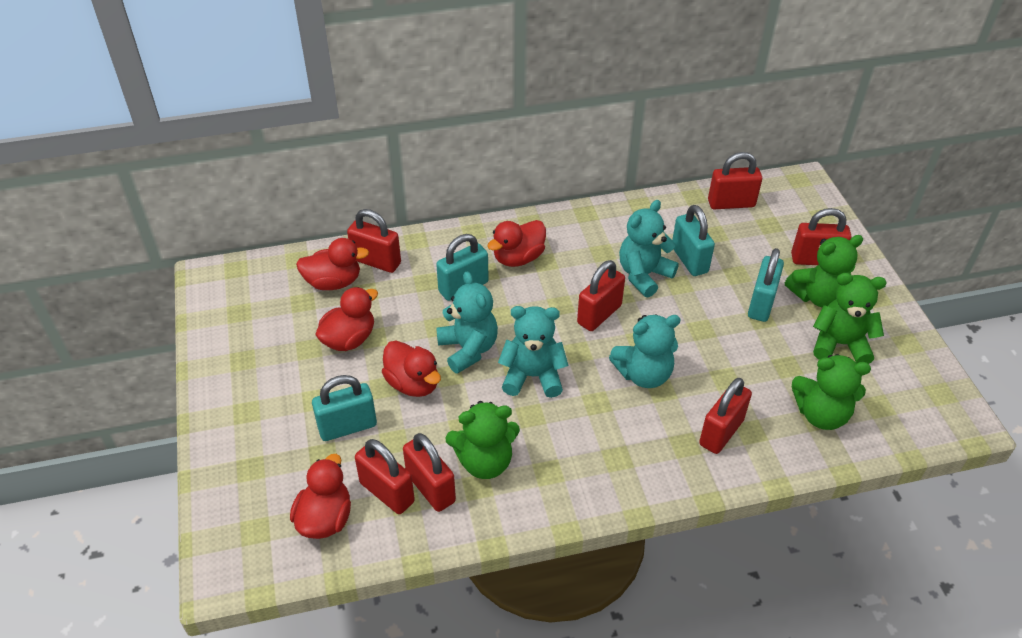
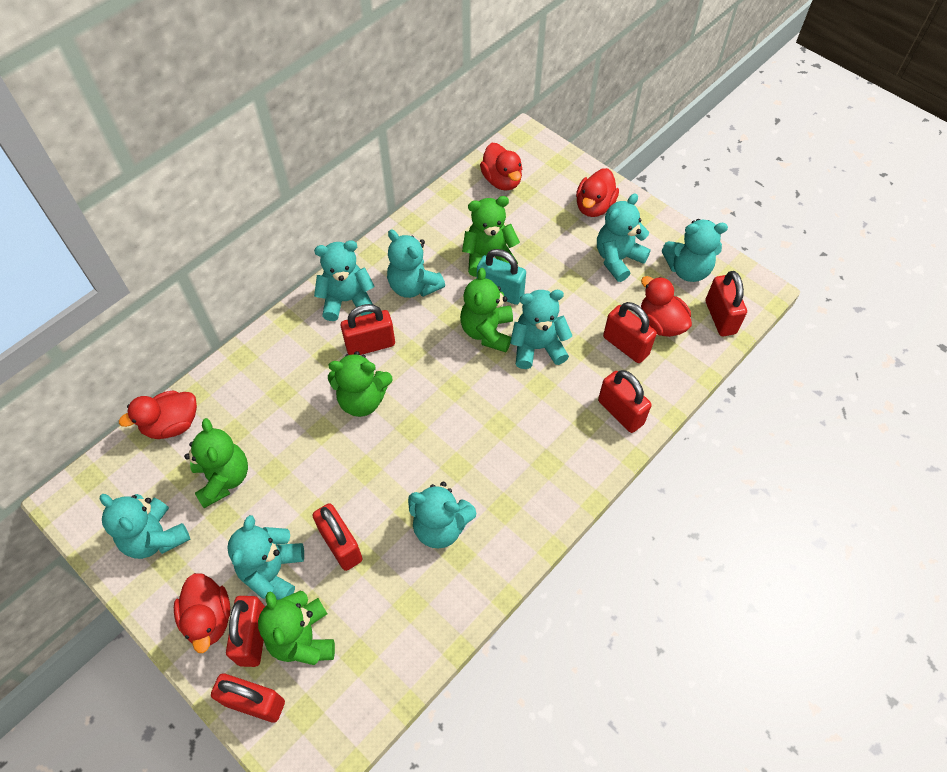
green teddy bear: 4 -> 5
turquoise padlock: 4 -> 1
turquoise teddy bear: 4 -> 8

